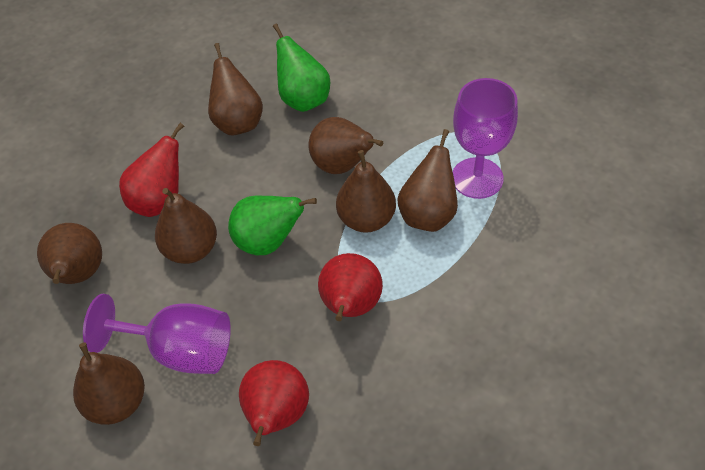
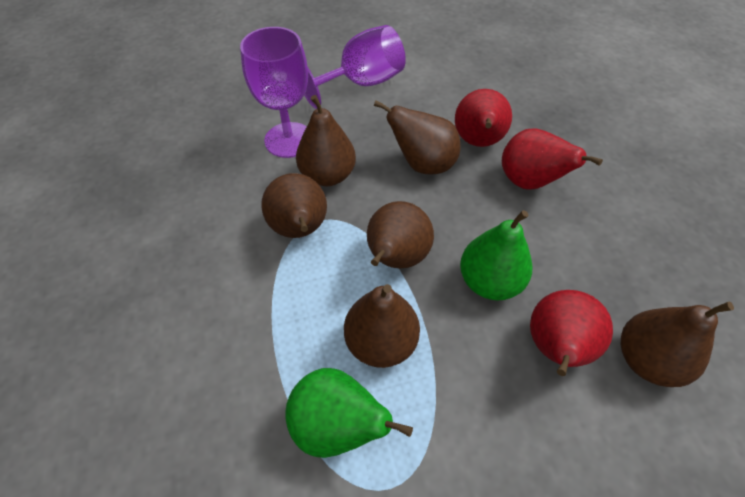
brown pear: 7 -> 6

